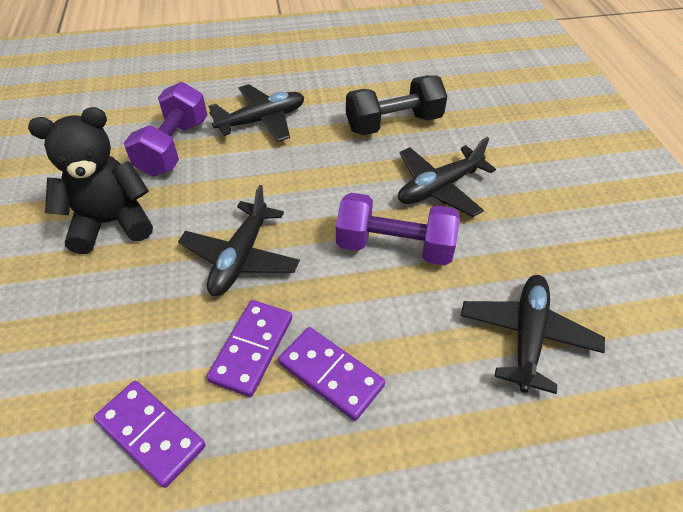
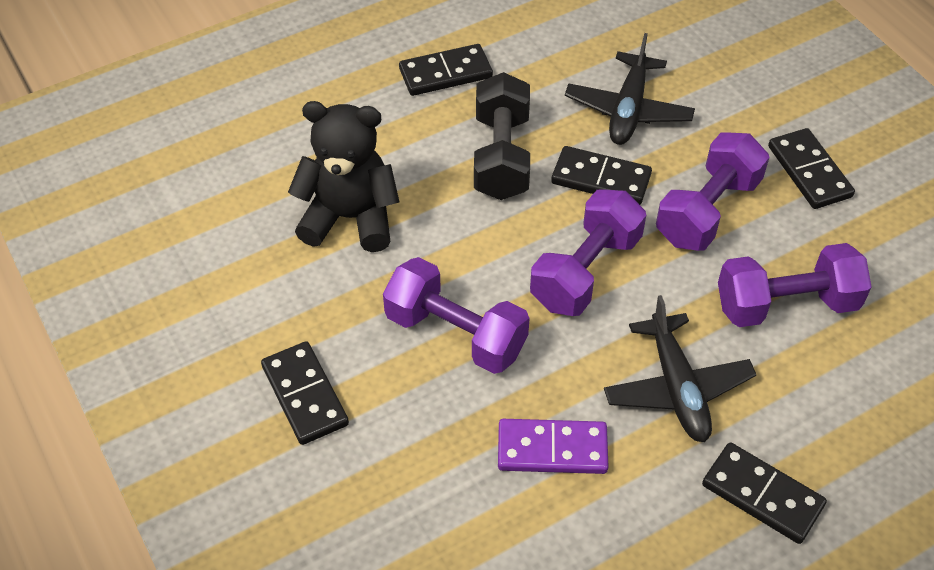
black domino: 0 -> 5
black plane: 4 -> 2
purple domino: 3 -> 1
purple dumbbell: 2 -> 4

